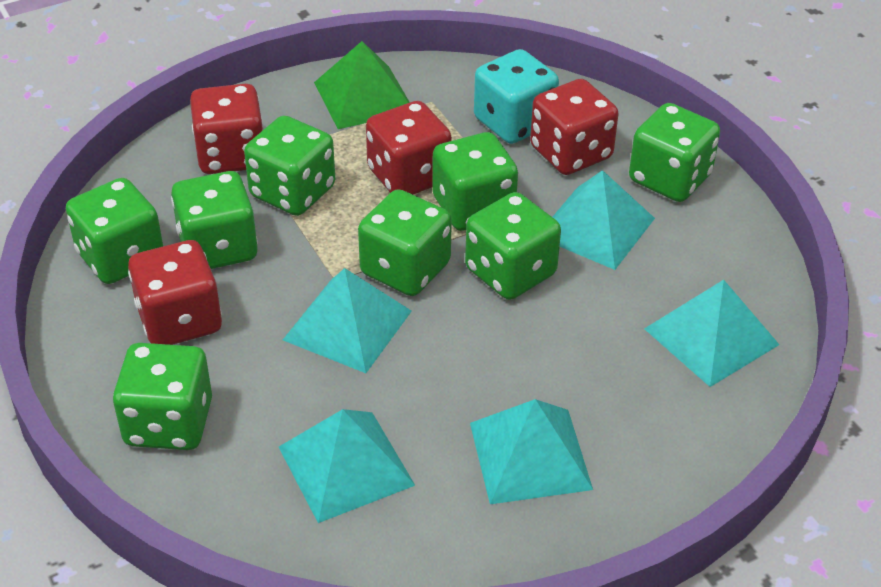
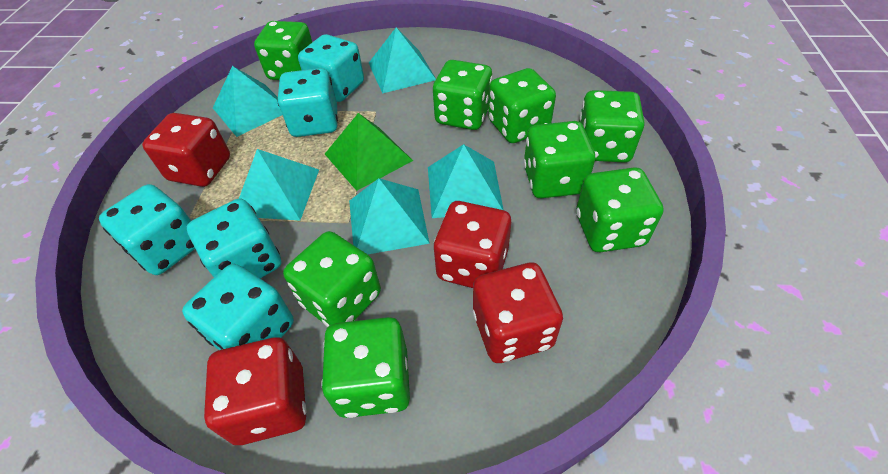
turquoise dice: 1 -> 5

